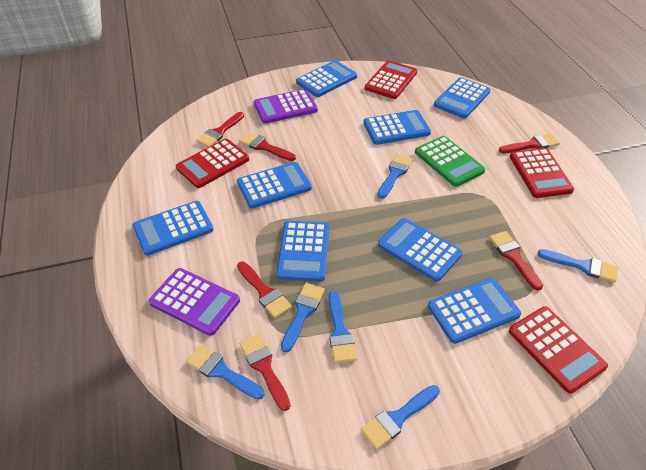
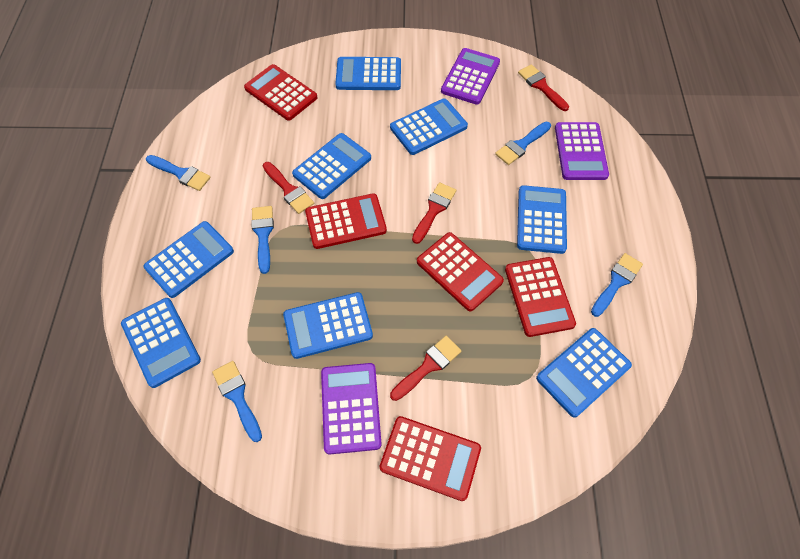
blue brush: 6 -> 5
green calculator: 1 -> 0
purple calculator: 2 -> 3
red brush: 6 -> 4
red calculator: 4 -> 5

